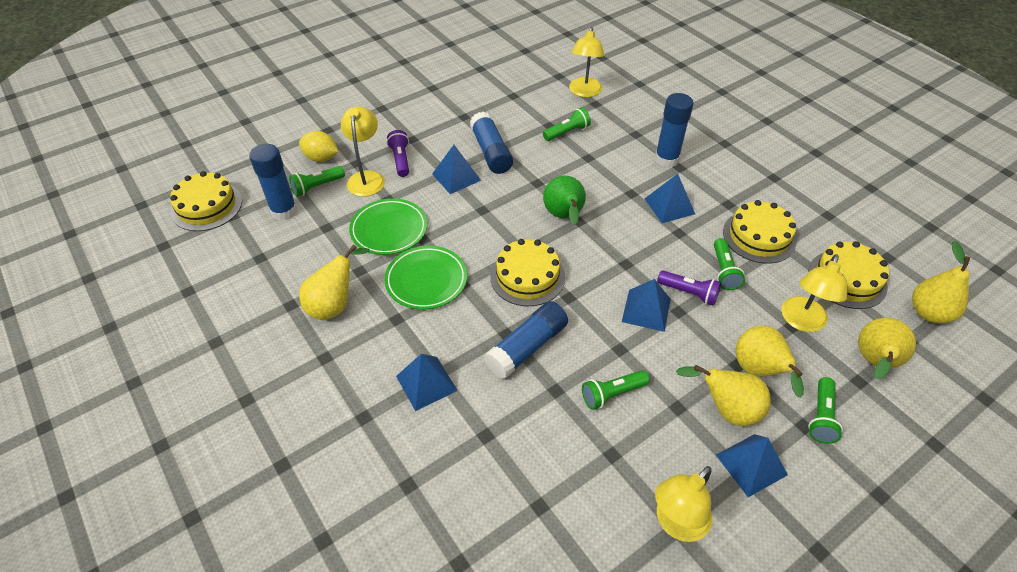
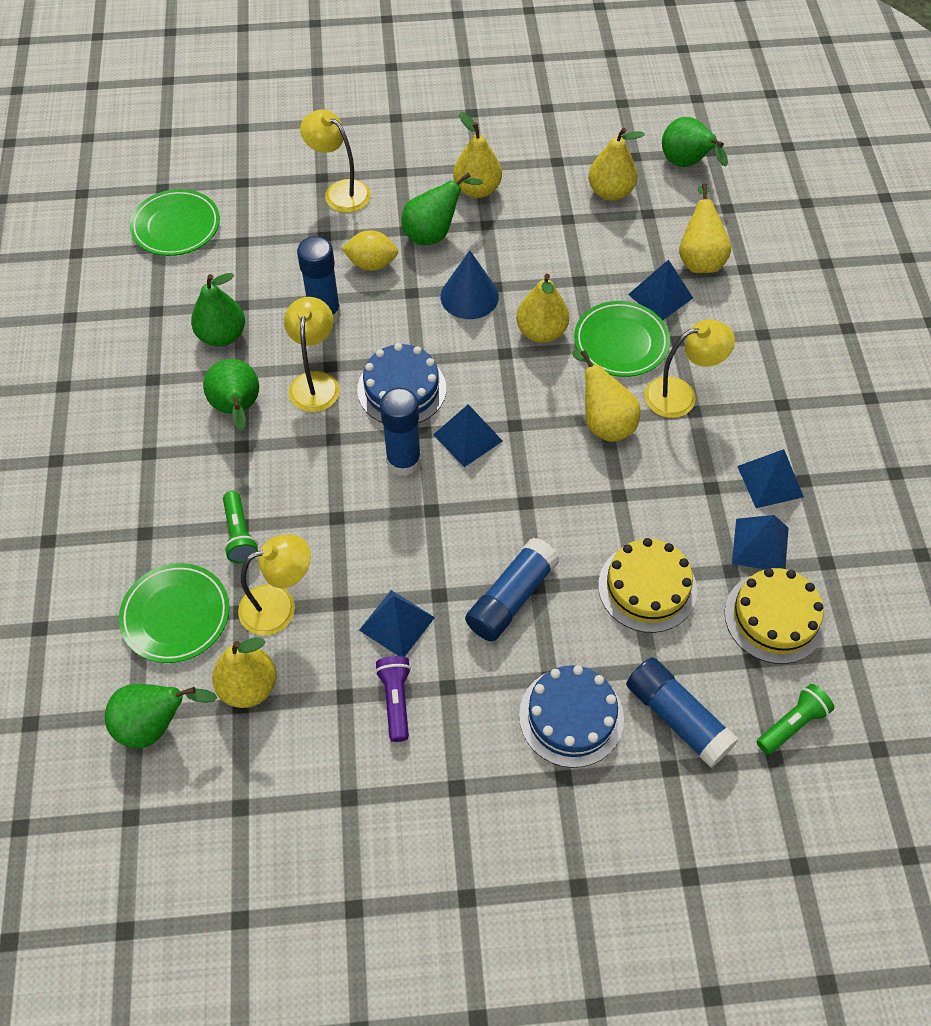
blue cake: 0 -> 2
blue cone: 0 -> 1
green flashlight: 5 -> 2
green pear: 1 -> 5
green plate: 2 -> 3
purple flashlight: 2 -> 1
yellow cake: 4 -> 2
yellow pear: 5 -> 6

